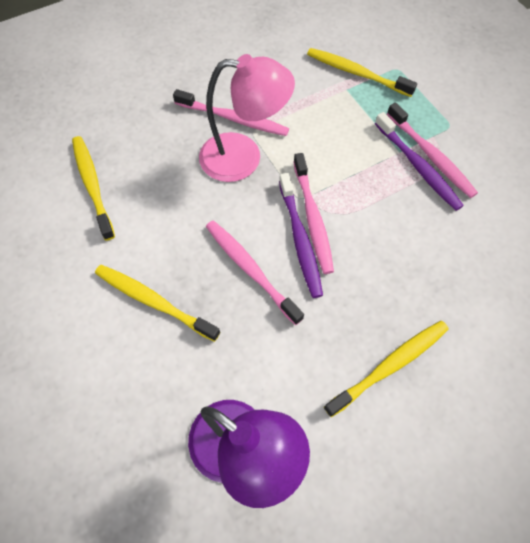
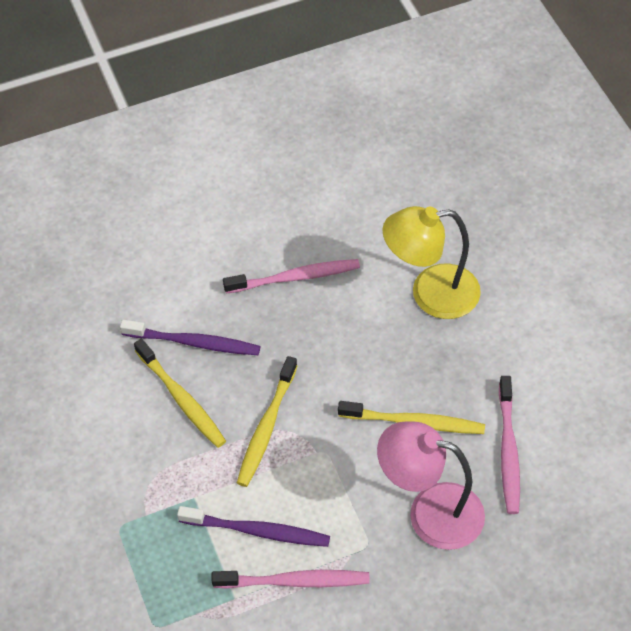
pink toothbrush: 4 -> 3
purple lamp: 1 -> 0
yellow lamp: 0 -> 1
yellow toothbrush: 4 -> 3

